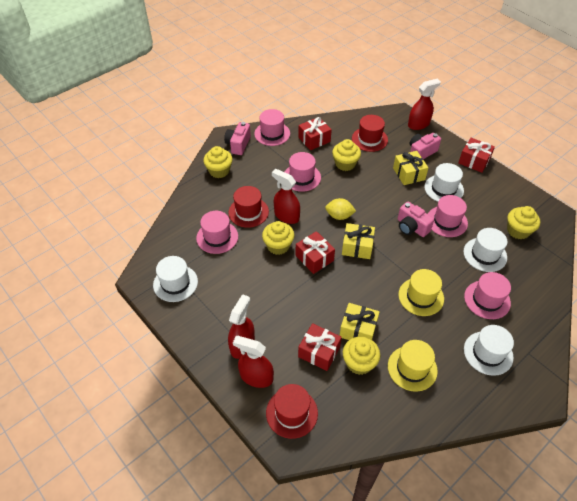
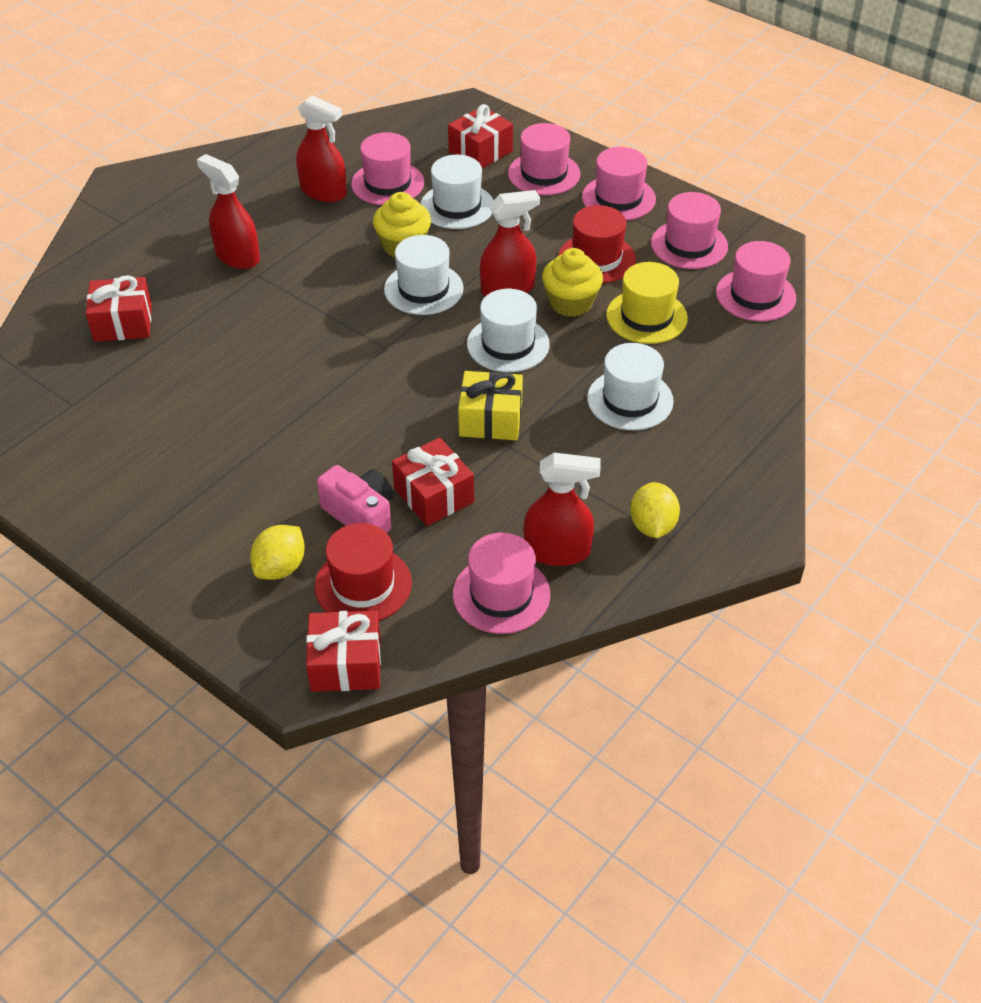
pink camera: 3 -> 1
pink hat: 5 -> 6
red hat: 3 -> 2
yellow cupcake: 5 -> 2
yellow gift: 3 -> 1
yellow hat: 2 -> 1
yellow lemon: 1 -> 2

